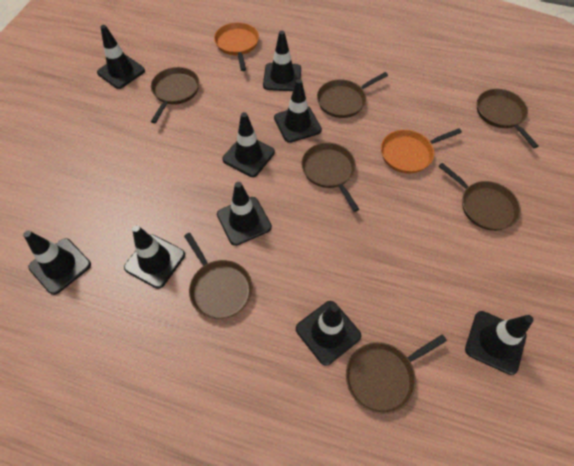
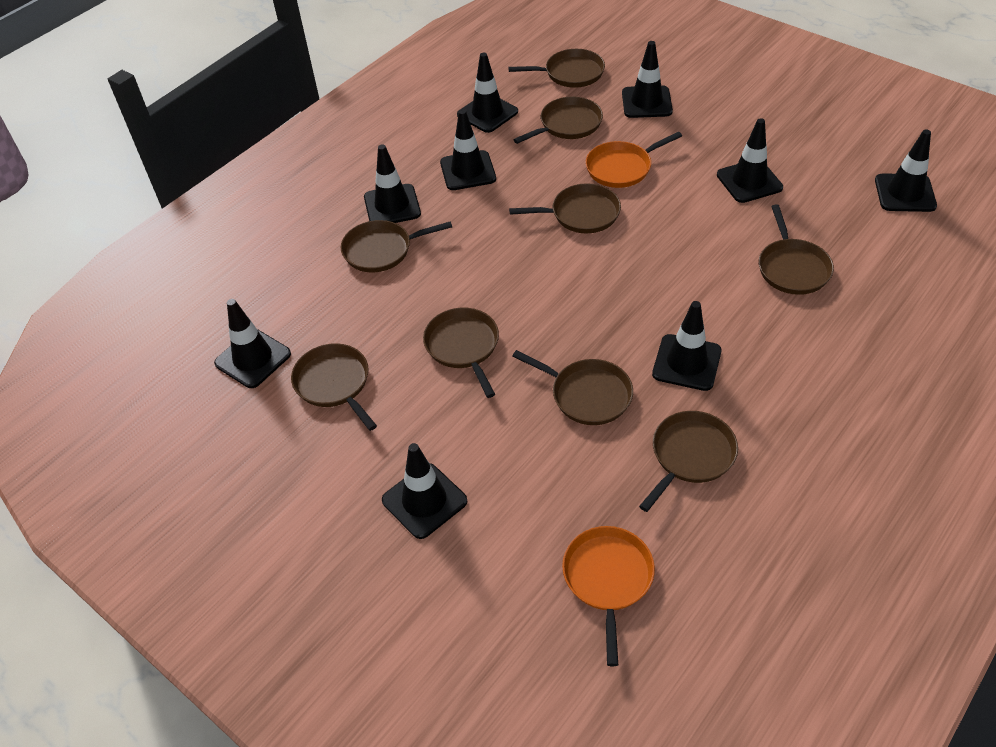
brown pan: 7 -> 9

